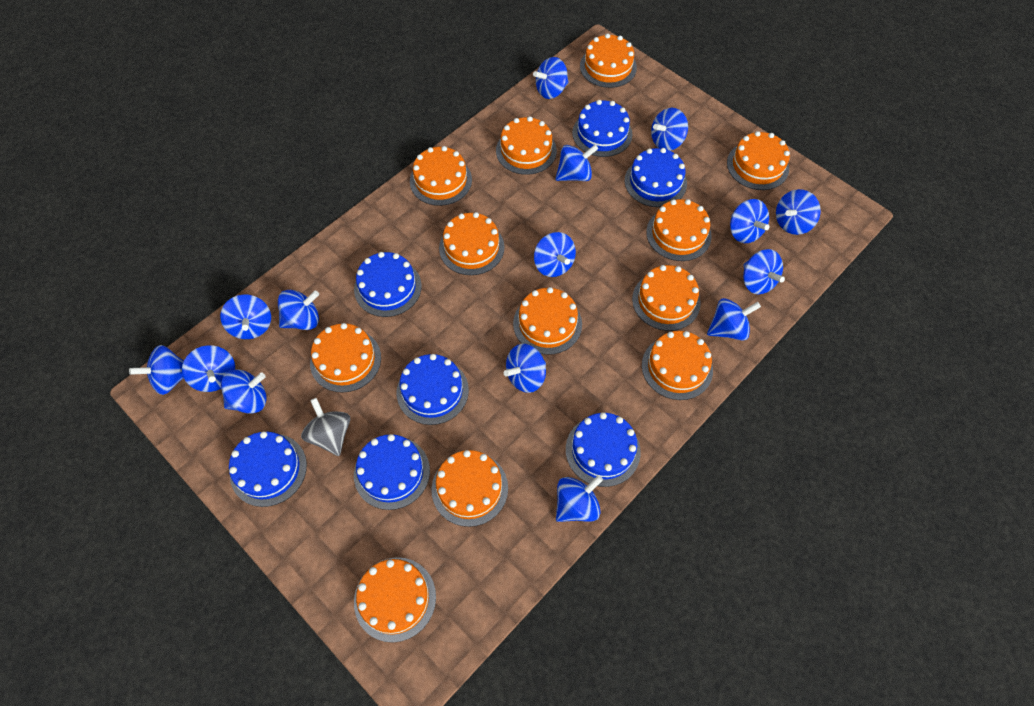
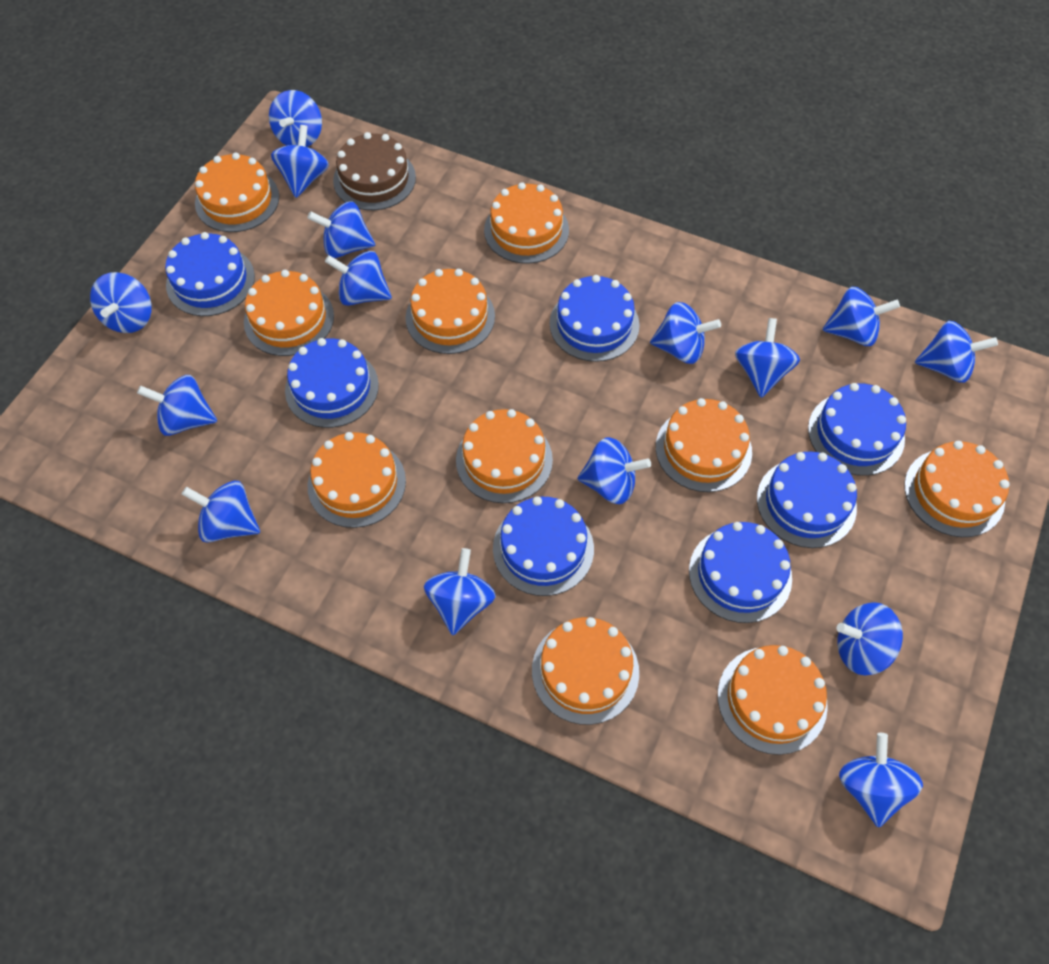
brown cake: 0 -> 1
grey spinning top: 1 -> 0
orange cake: 12 -> 10

